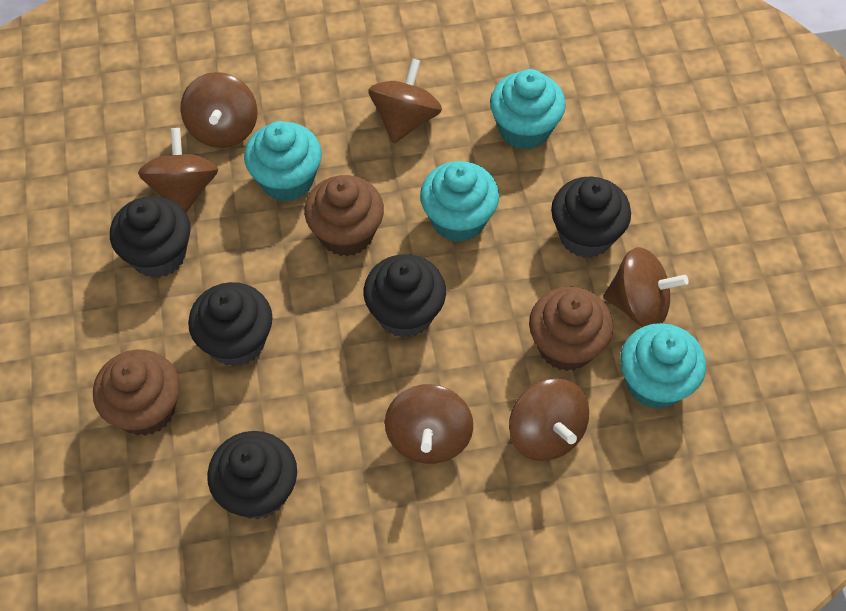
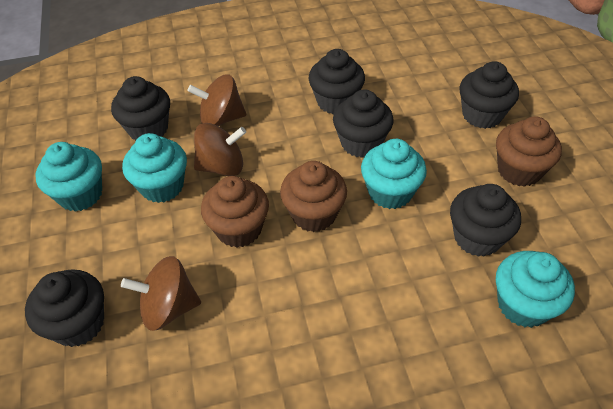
black cupcake: 5 -> 6
brown spinning top: 6 -> 3

